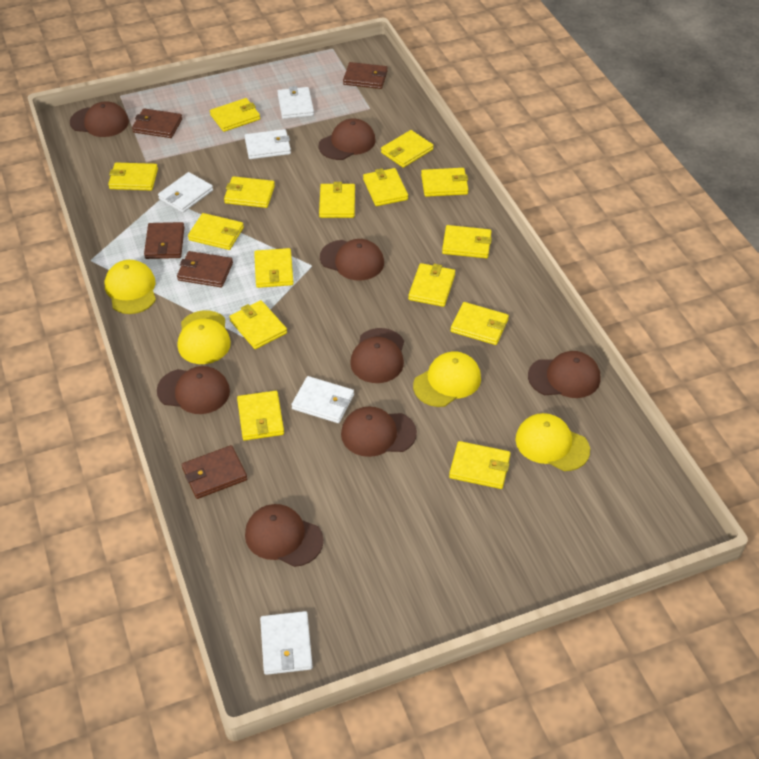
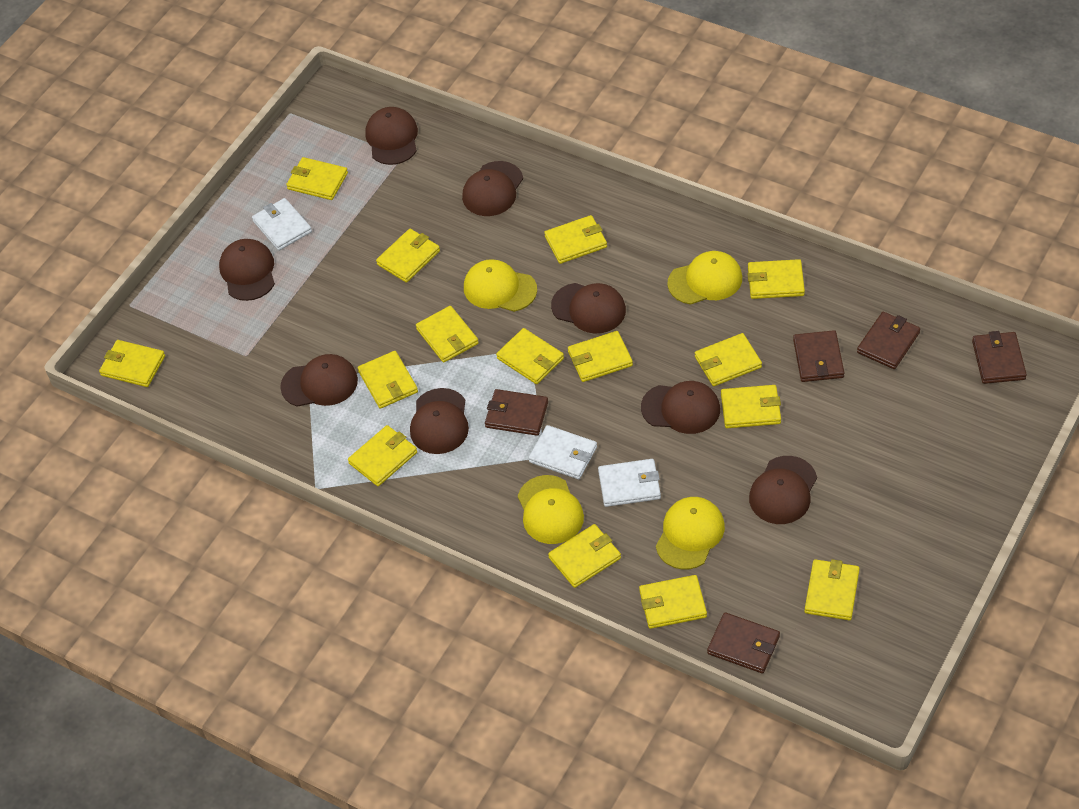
white wallet: 5 -> 3

